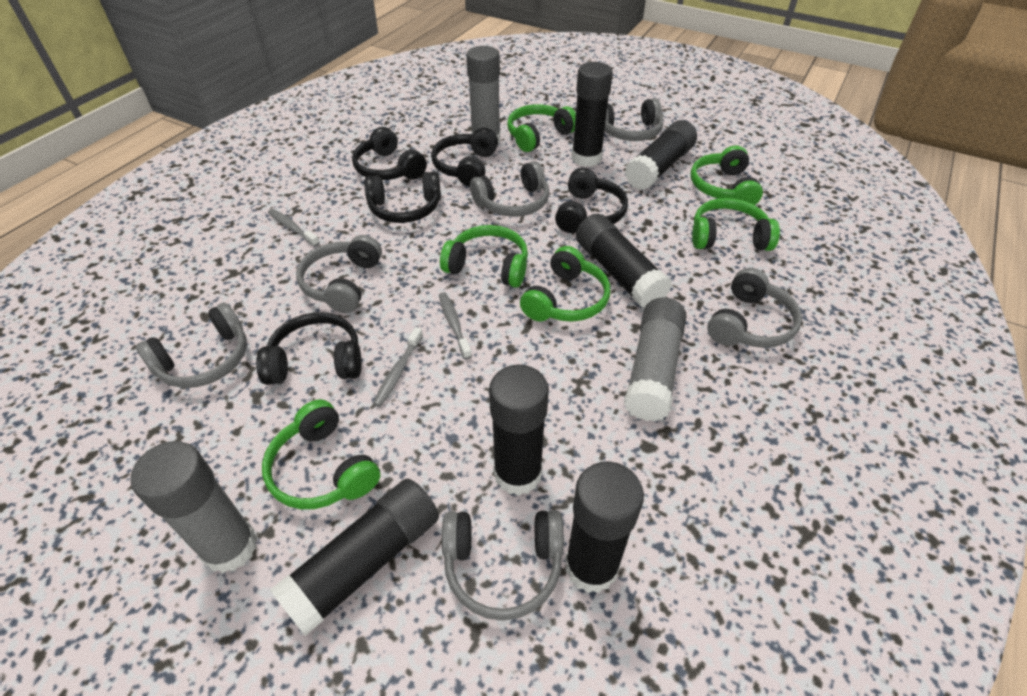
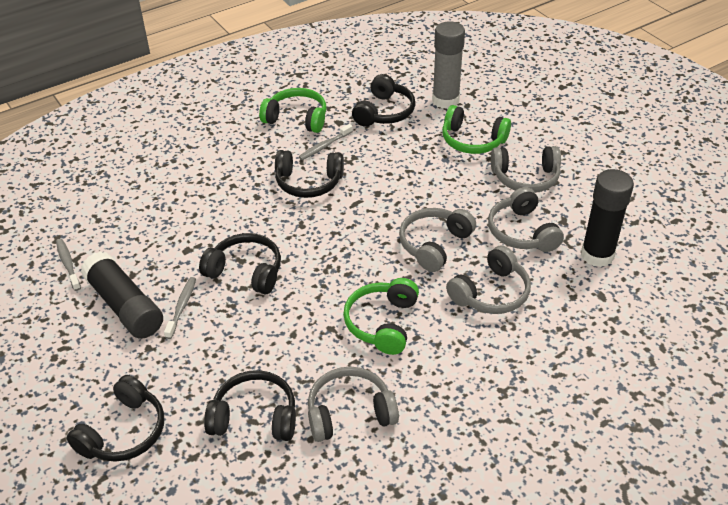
black glue stick: 6 -> 2
green headphones: 6 -> 3
grey glue stick: 3 -> 1
grey headphones: 6 -> 5

